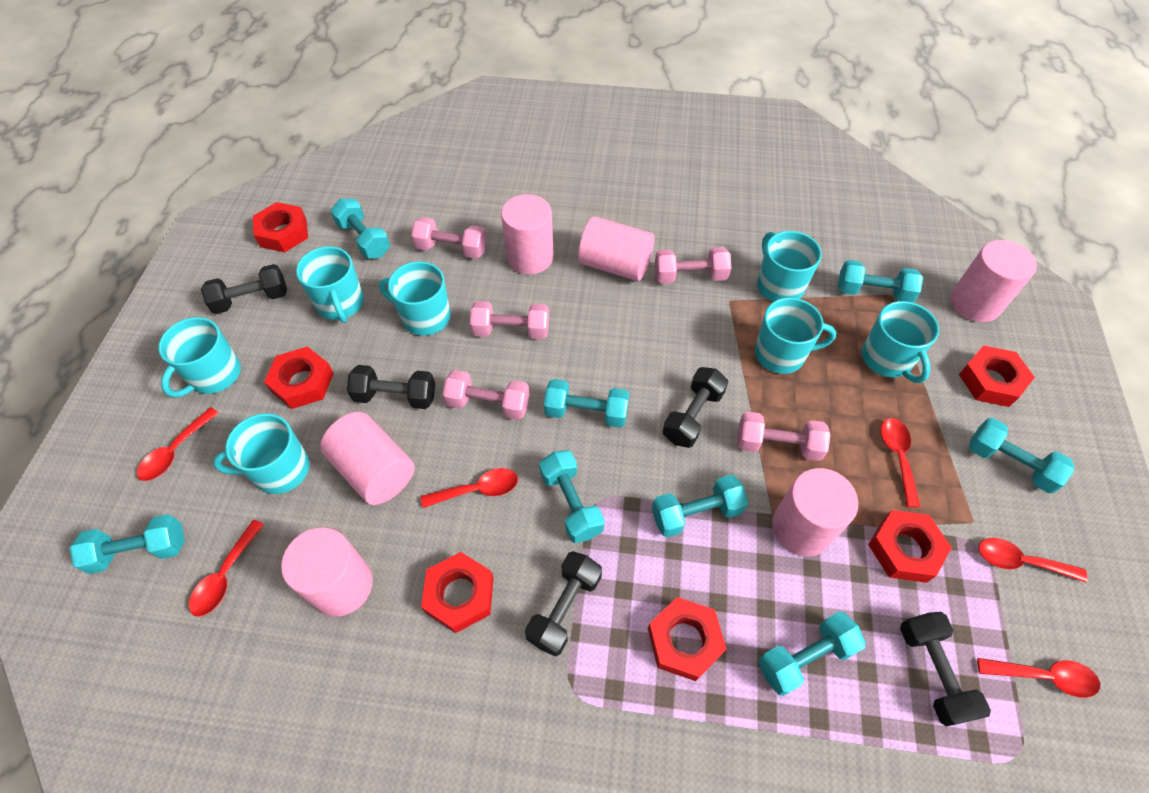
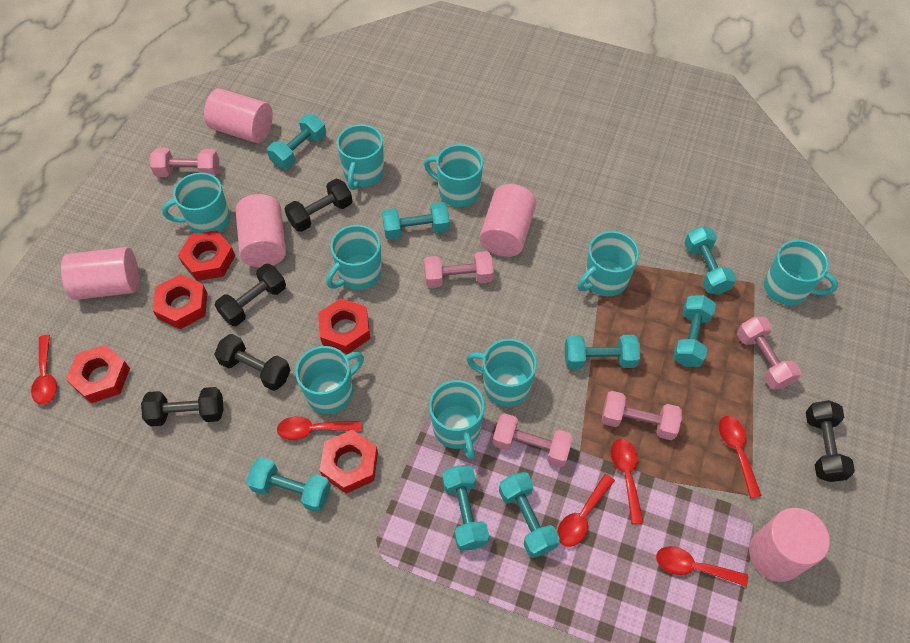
pink cylinder: 6 -> 5
red nut: 6 -> 5
turquoise mug: 7 -> 9

